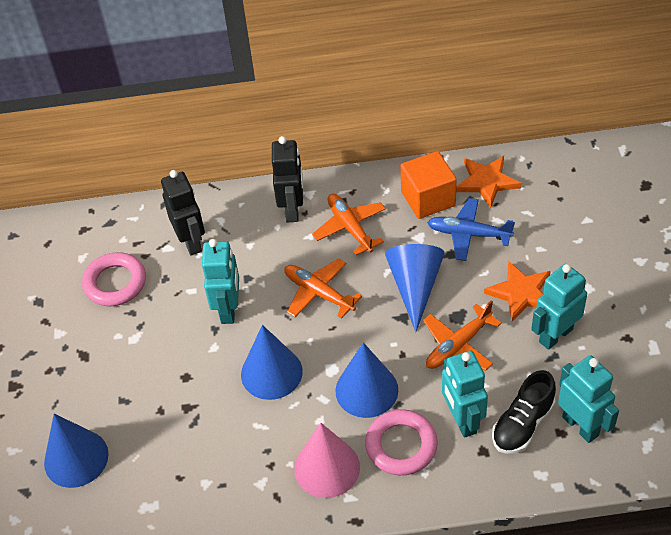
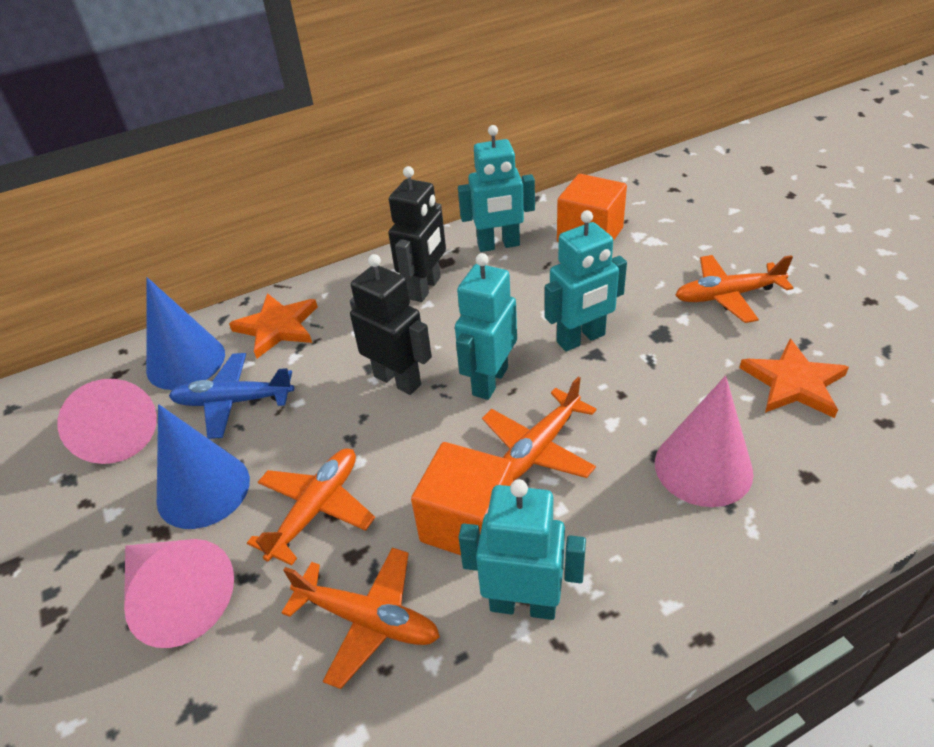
black shoe: 1 -> 0
blue cone: 4 -> 2
orange cube: 1 -> 2
orange plane: 3 -> 4
pink cone: 1 -> 3
pink ring: 2 -> 0

